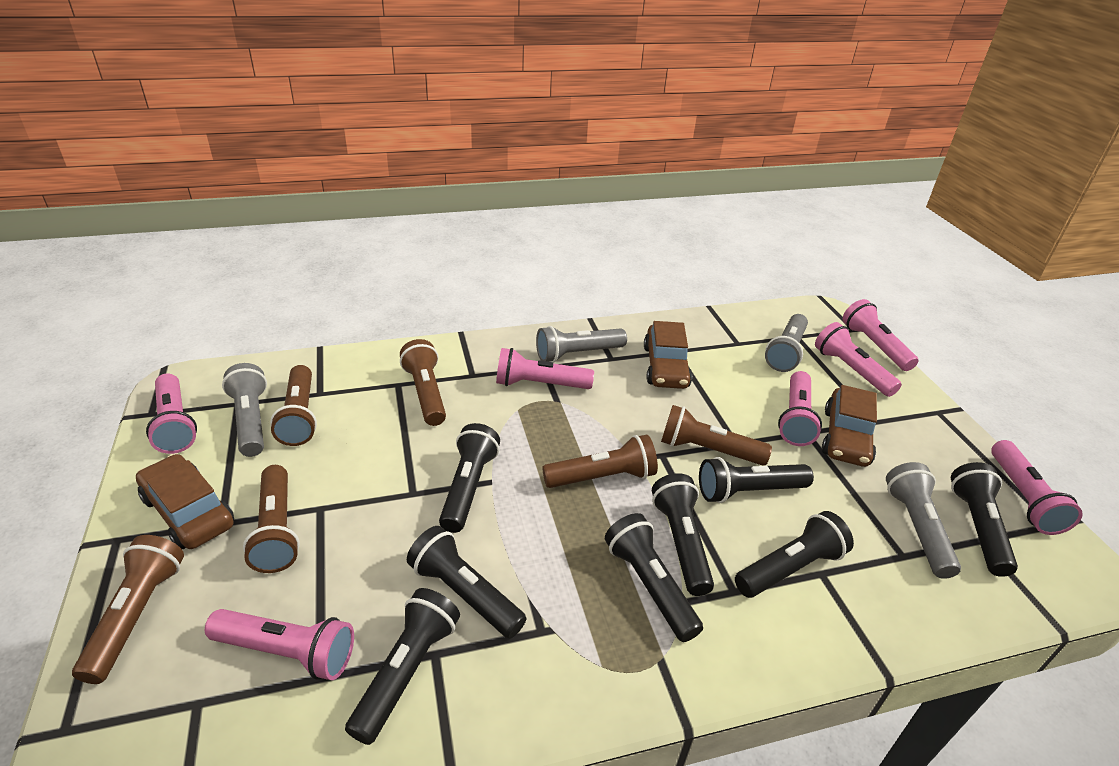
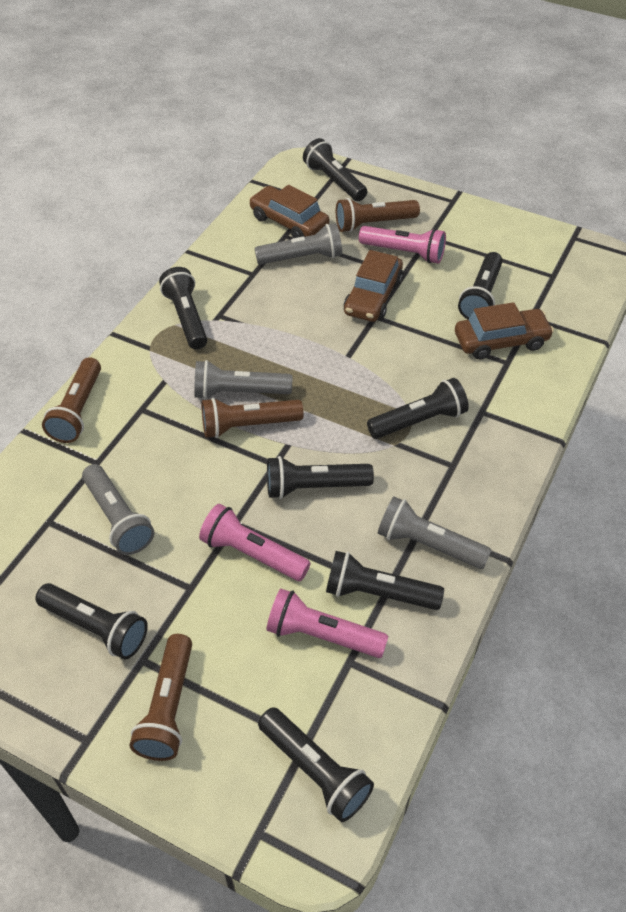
brown flashlight: 6 -> 4
pink flashlight: 7 -> 3

